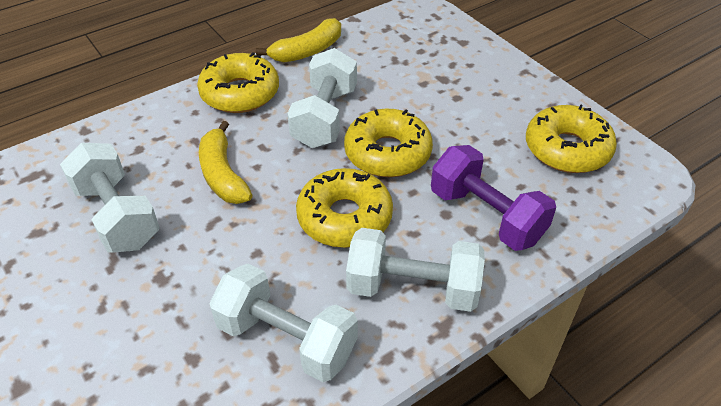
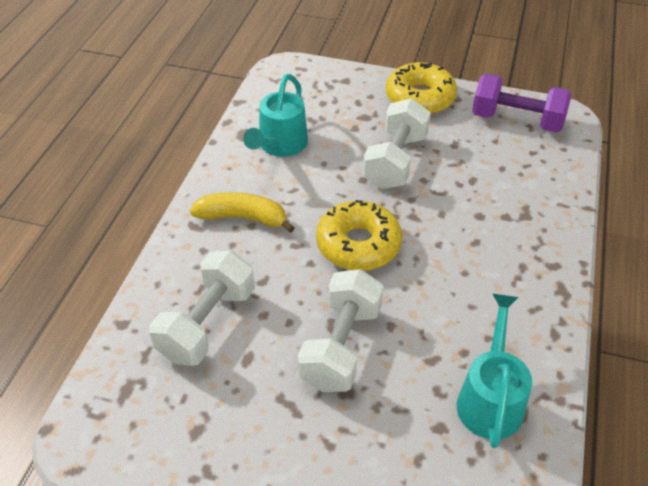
turquoise watering can: 0 -> 2
white dumbbell: 4 -> 3
yellow banana: 2 -> 1
yellow donut: 4 -> 2

